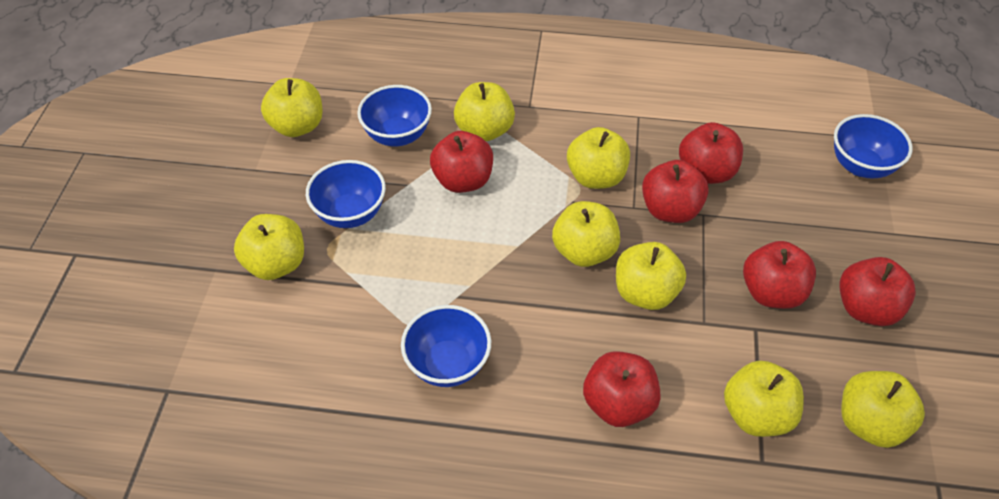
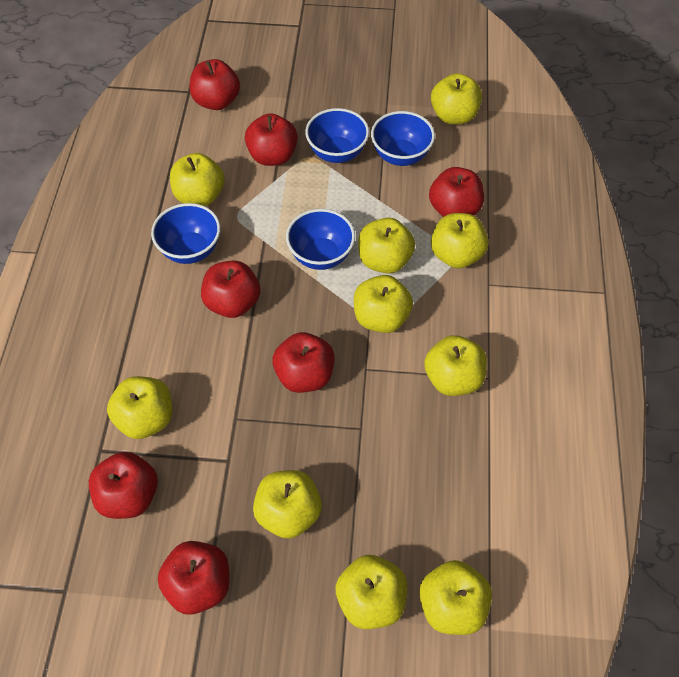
red apple: 6 -> 7
yellow apple: 8 -> 10

